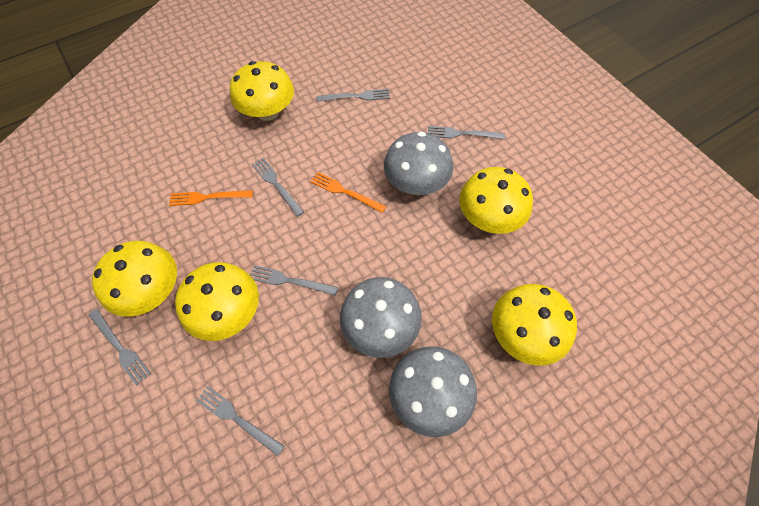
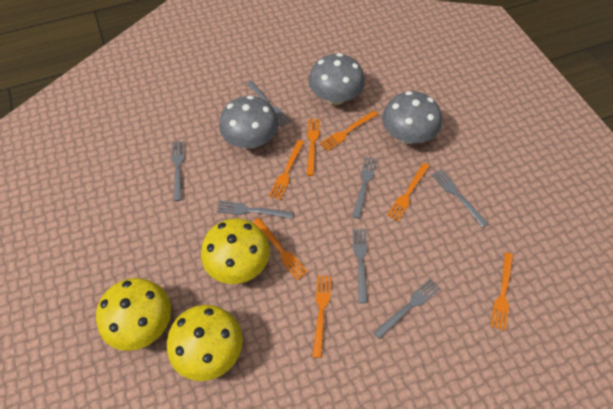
grey fork: 6 -> 7
orange fork: 2 -> 7
yellow mushroom: 5 -> 3

